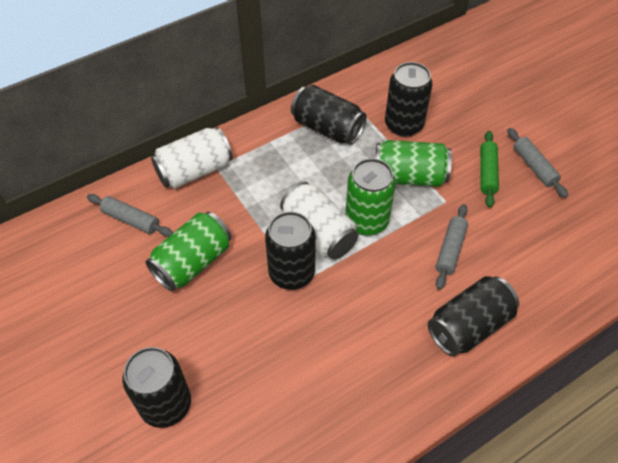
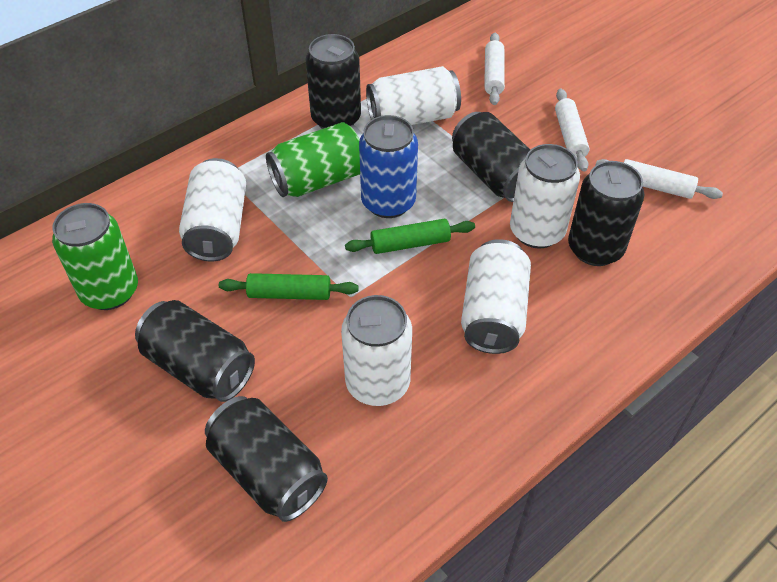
blue can: 0 -> 1
green can: 3 -> 2
green rolling pin: 1 -> 2
grey rolling pin: 3 -> 0
white can: 2 -> 5
white rolling pin: 0 -> 3

